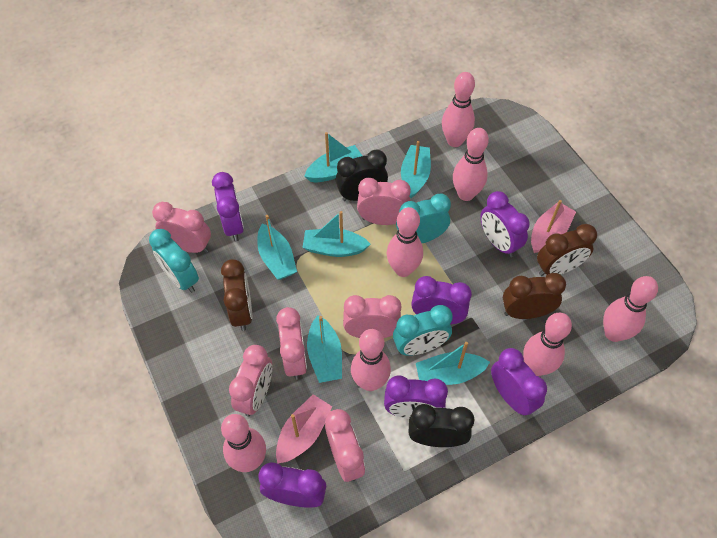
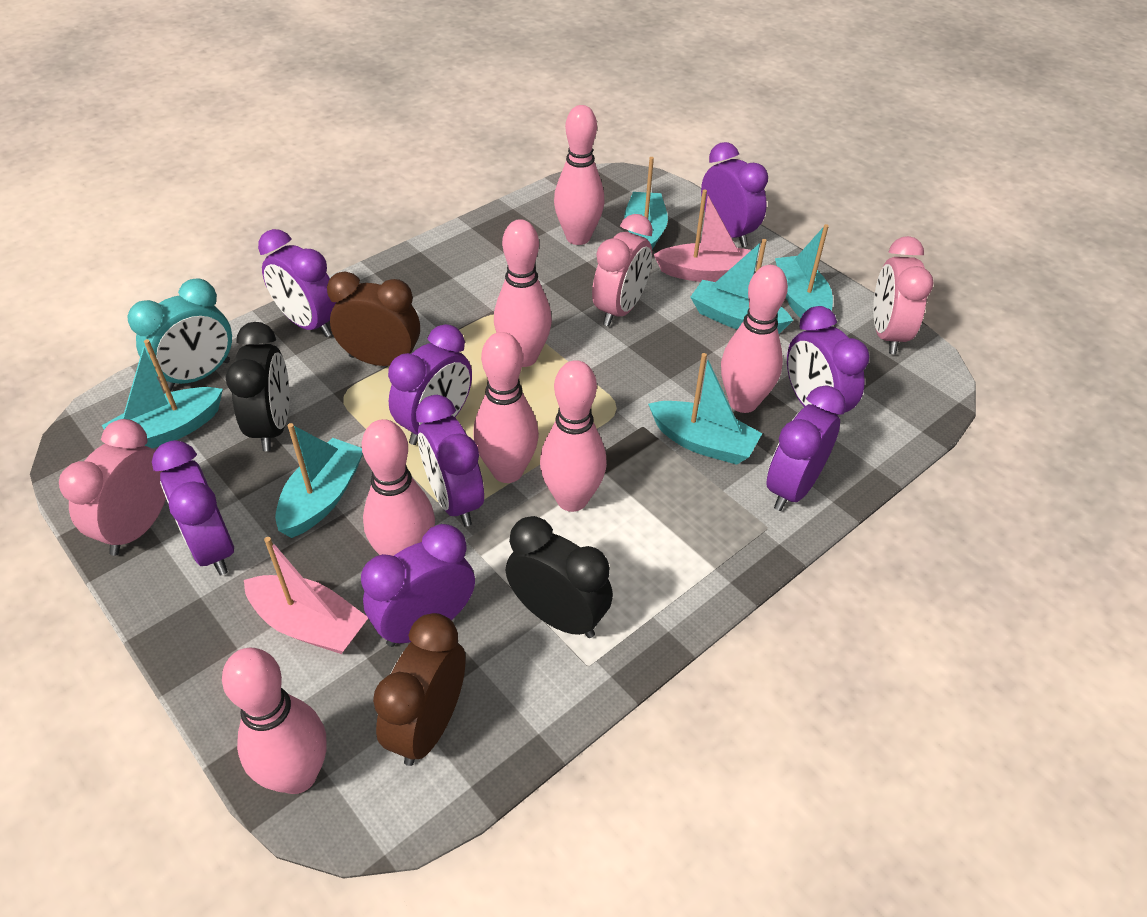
brown clock: 3 -> 2
pink clock: 6 -> 3
purple clock: 6 -> 8
turquoise clock: 3 -> 1

